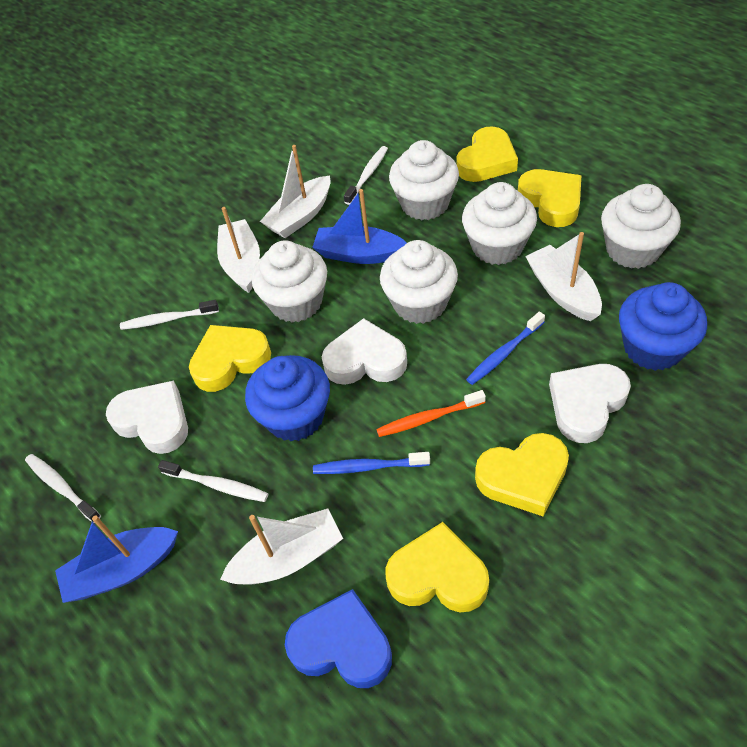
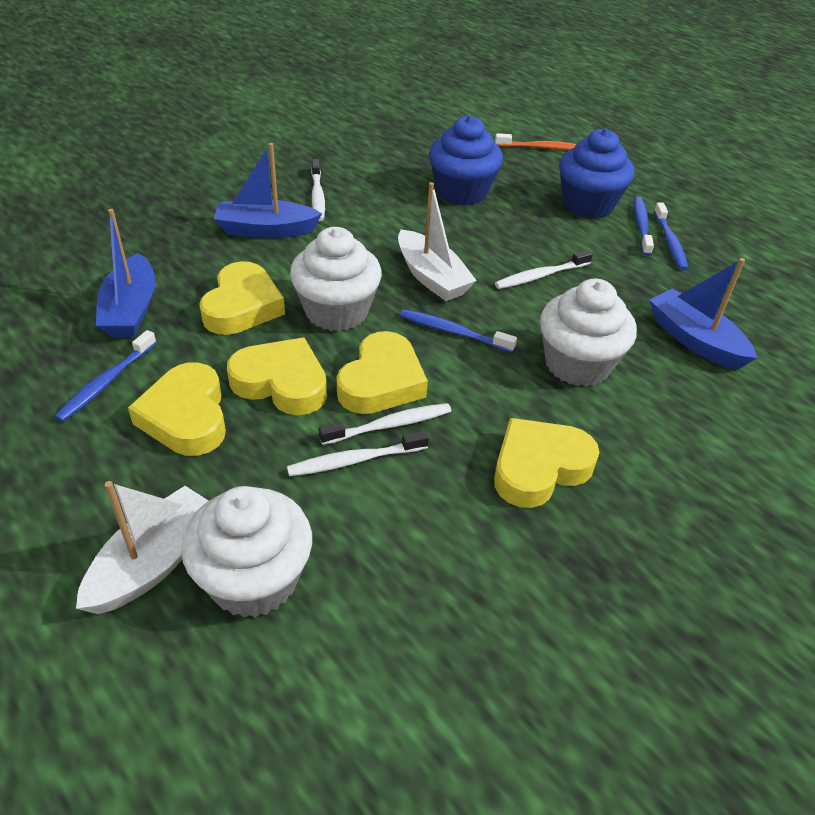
blue boat: 2 -> 3
blue heart: 1 -> 0
blue toothbrush: 2 -> 4
white boat: 4 -> 2
white cupcake: 5 -> 3
white heart: 3 -> 0

